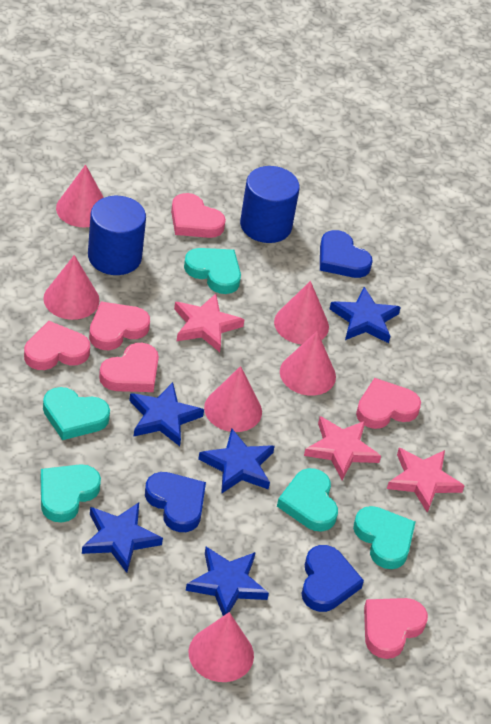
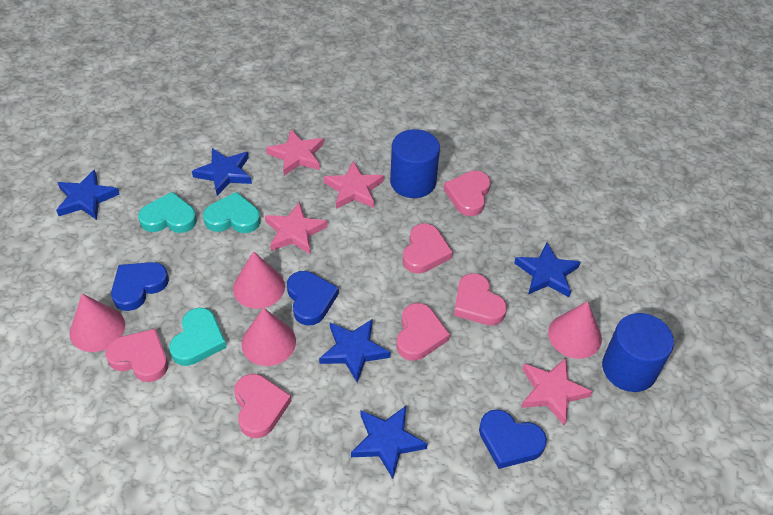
pink cone: 6 -> 4
pink star: 3 -> 4
turquoise heart: 5 -> 3

